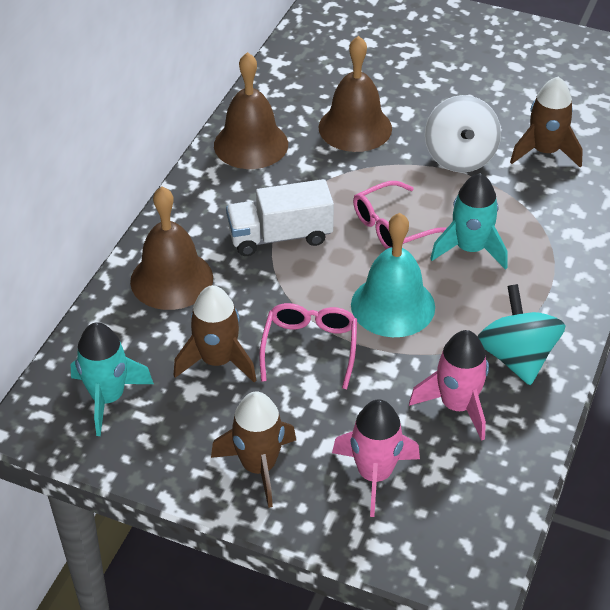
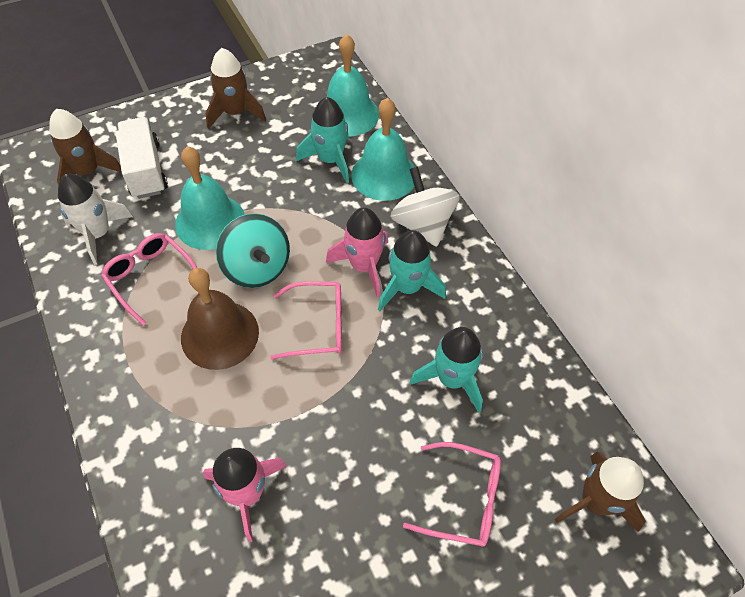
brown bell: 3 -> 1
pink glasses: 2 -> 3
turquoise bell: 1 -> 3
turquoise rocket: 2 -> 3
white rocket: 0 -> 1

